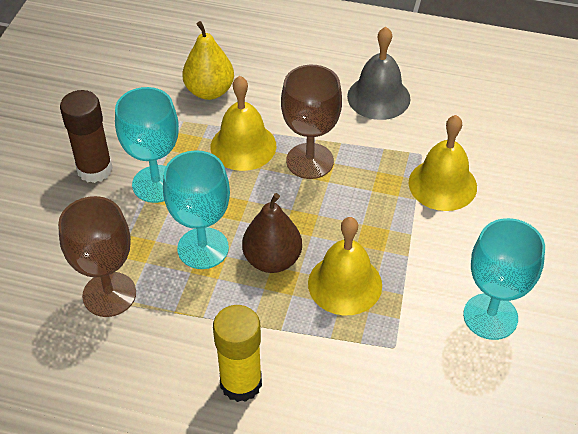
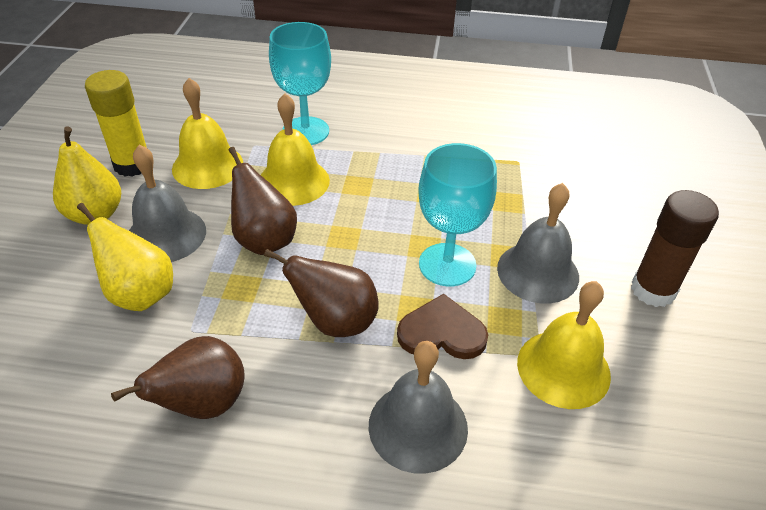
brown goblet: 2 -> 0
brown heart: 0 -> 1
brown pear: 1 -> 3
grey bell: 1 -> 3
turquoise goblet: 3 -> 2
yellow pear: 1 -> 2

